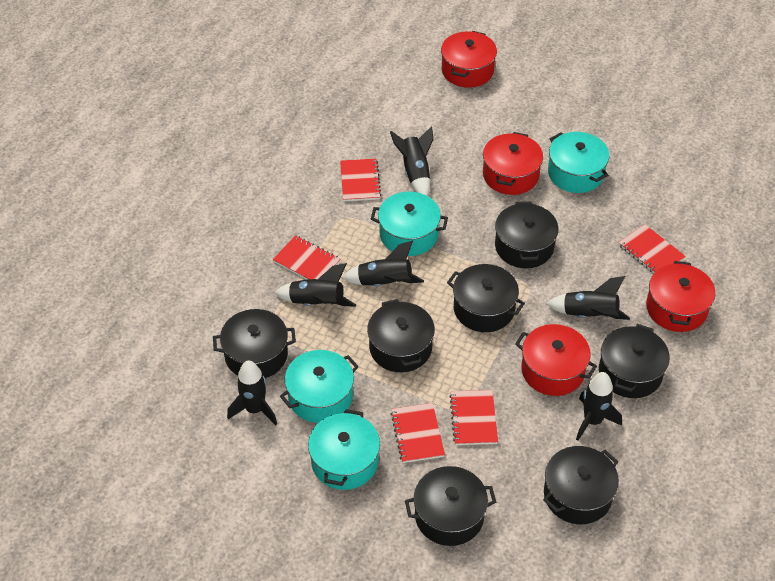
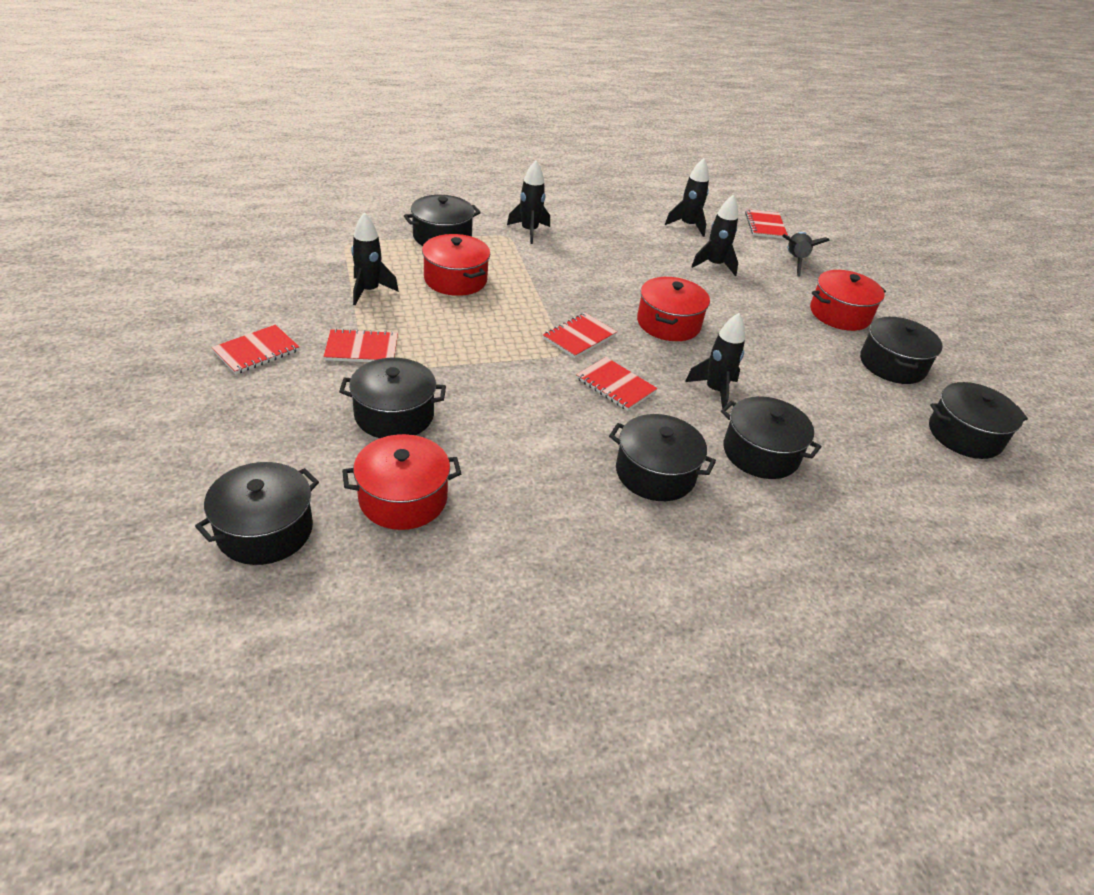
turquoise pot: 4 -> 0

